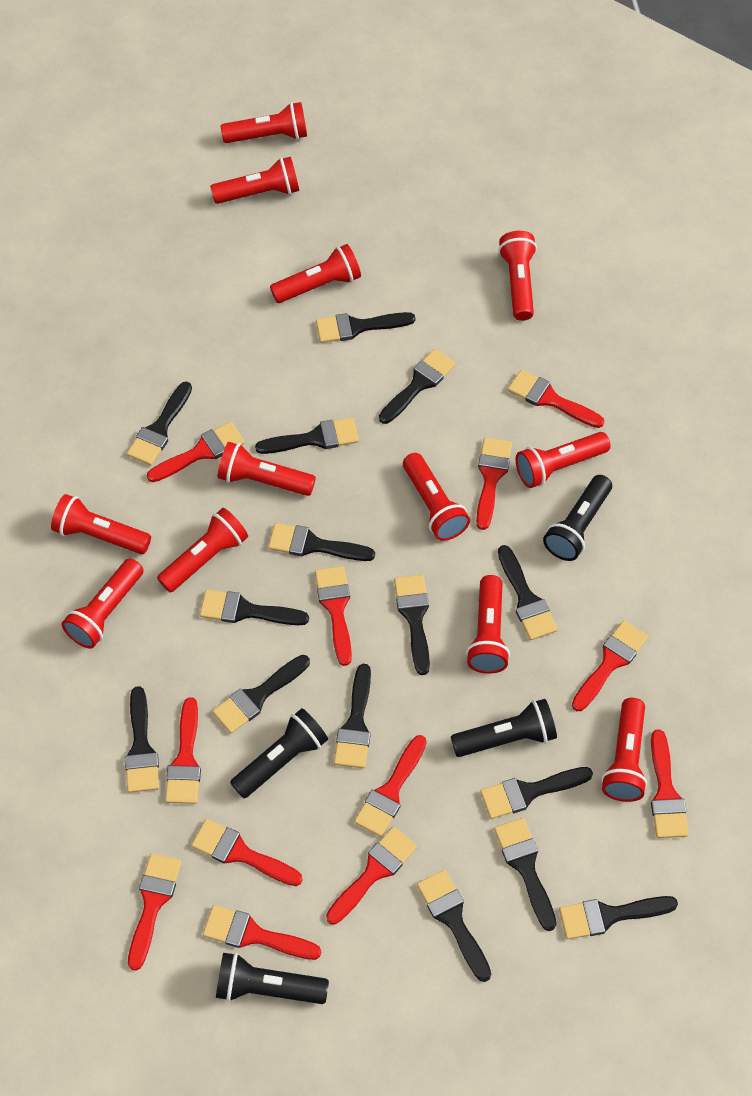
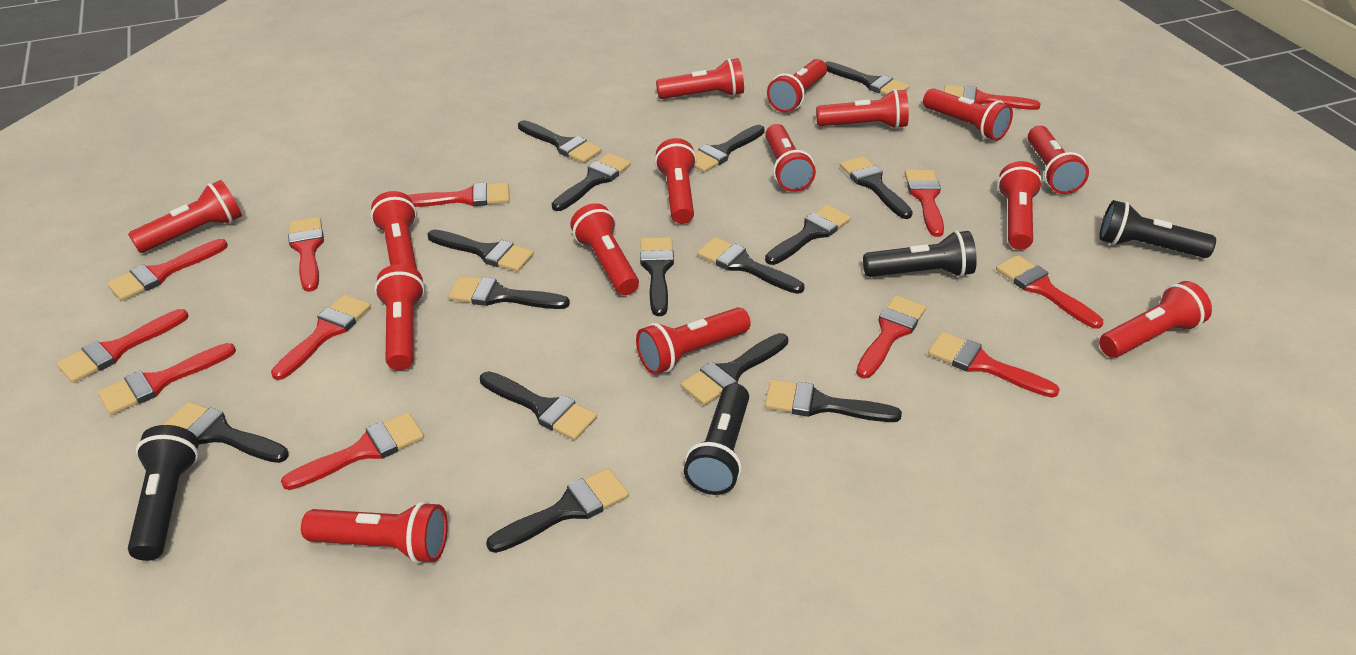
red flashlight: 12 -> 15

